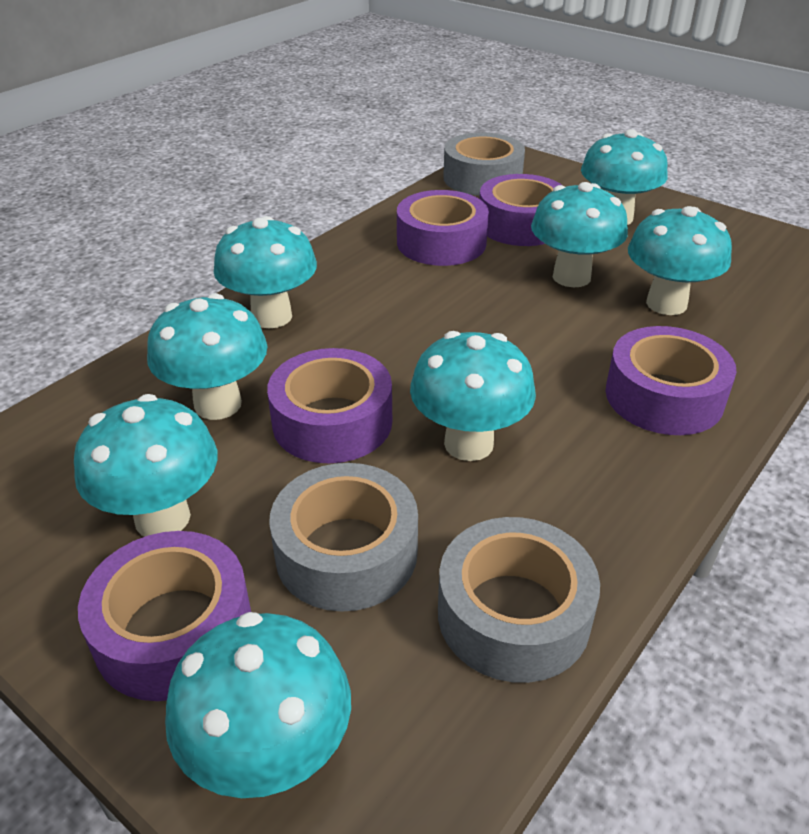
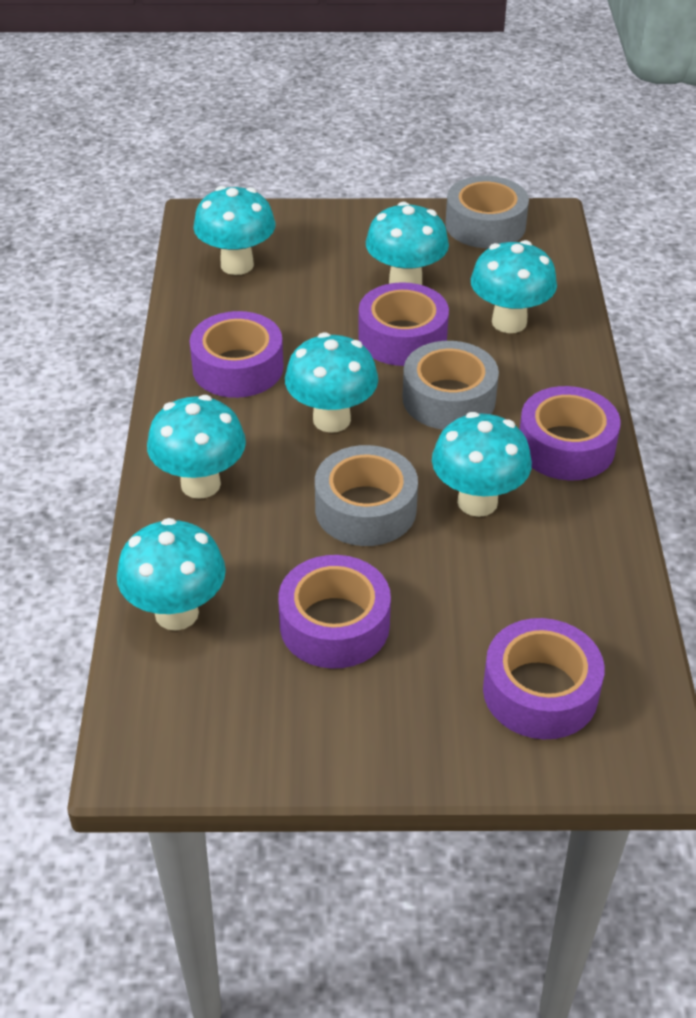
turquoise mushroom: 8 -> 7

